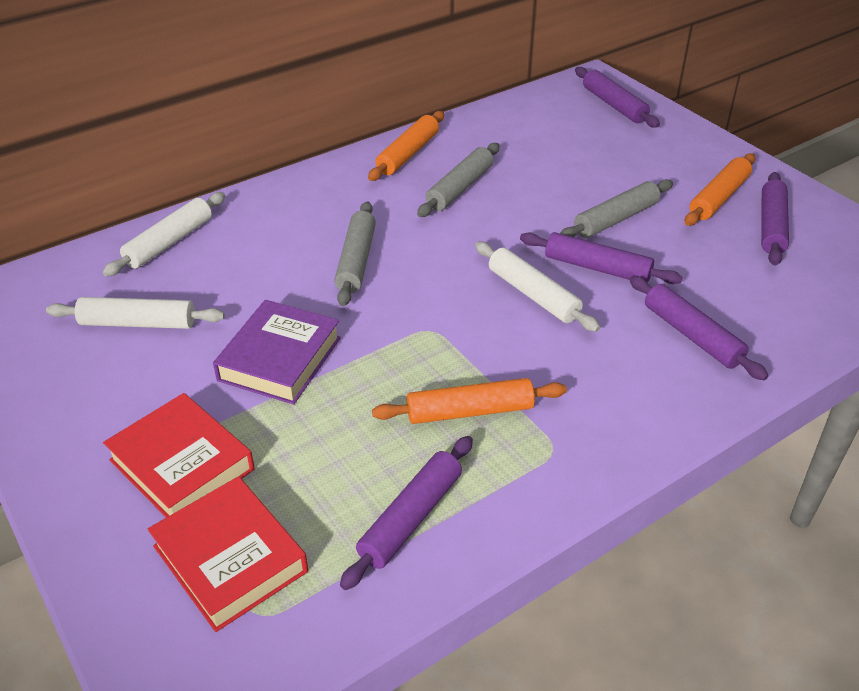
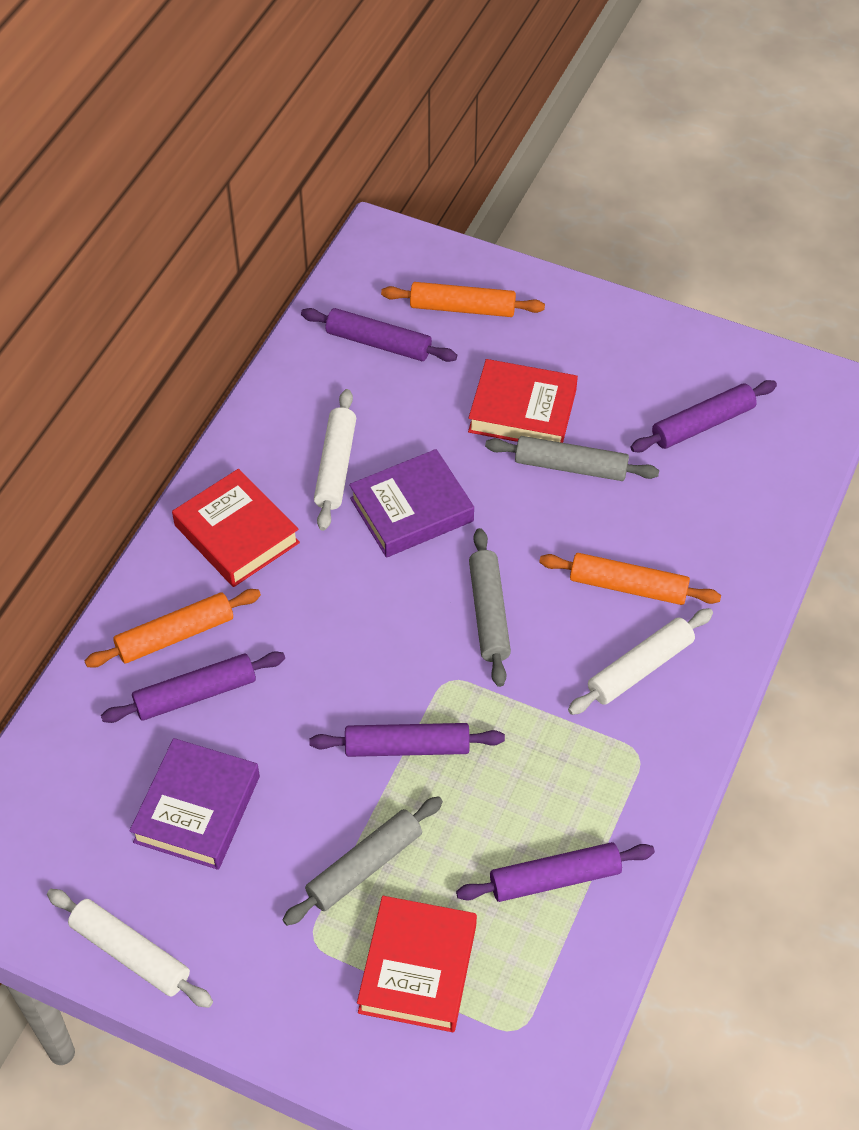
purple book: 1 -> 2
red book: 2 -> 3

